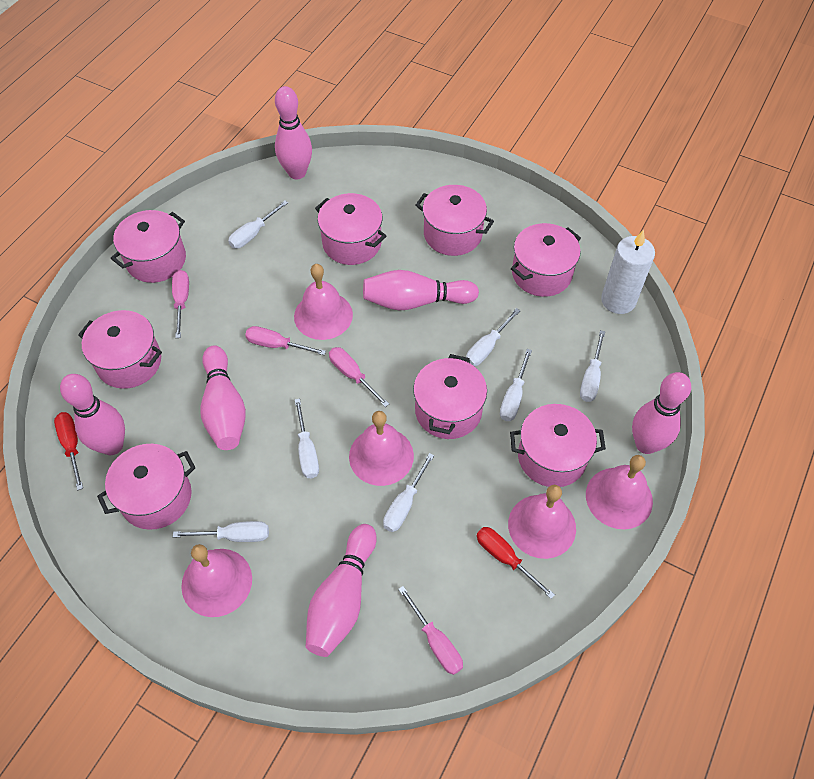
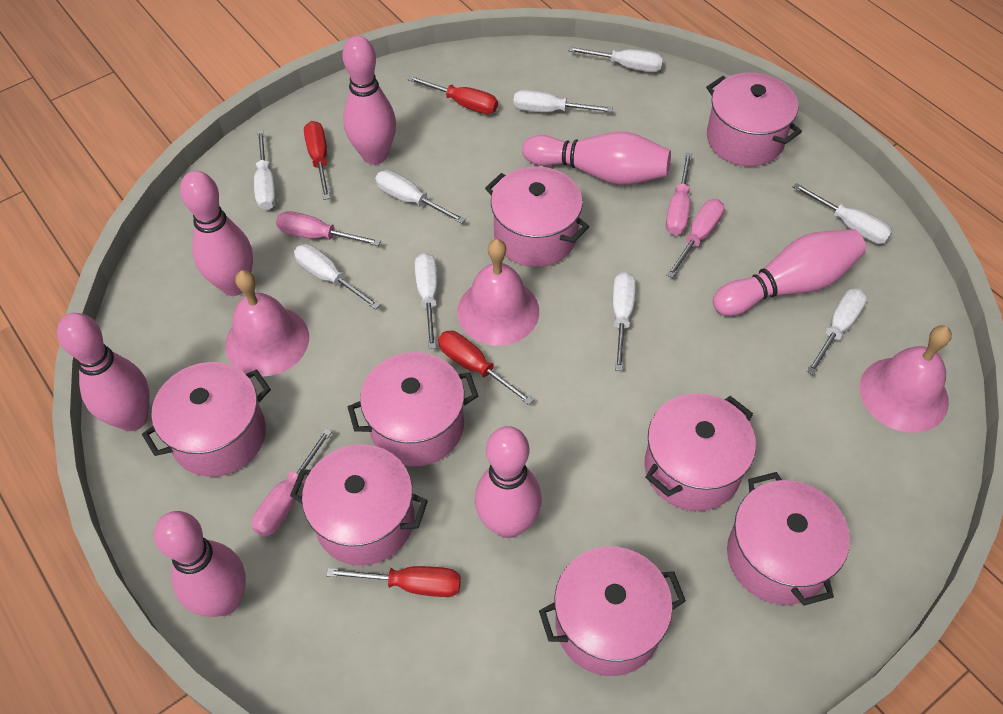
pink bell: 5 -> 3
pink bowling pin: 6 -> 7
red screwdriver: 2 -> 4
white candle: 1 -> 0
white screwdriver: 7 -> 9

